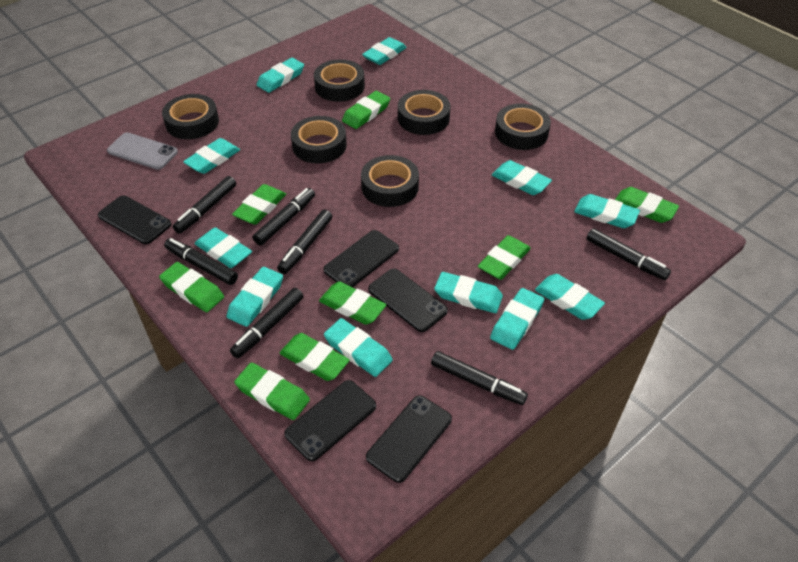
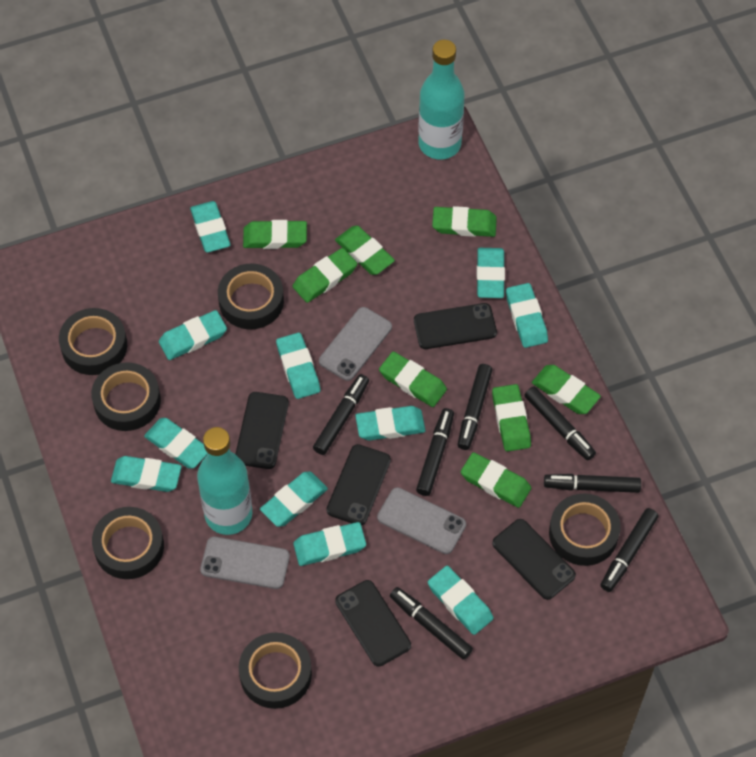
grey phone: 1 -> 3
turquoise bottle: 0 -> 2

